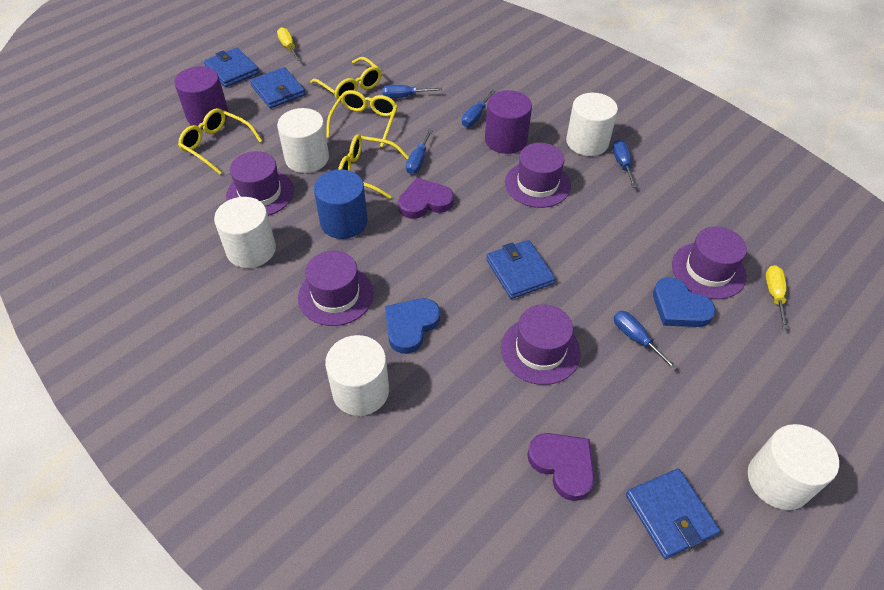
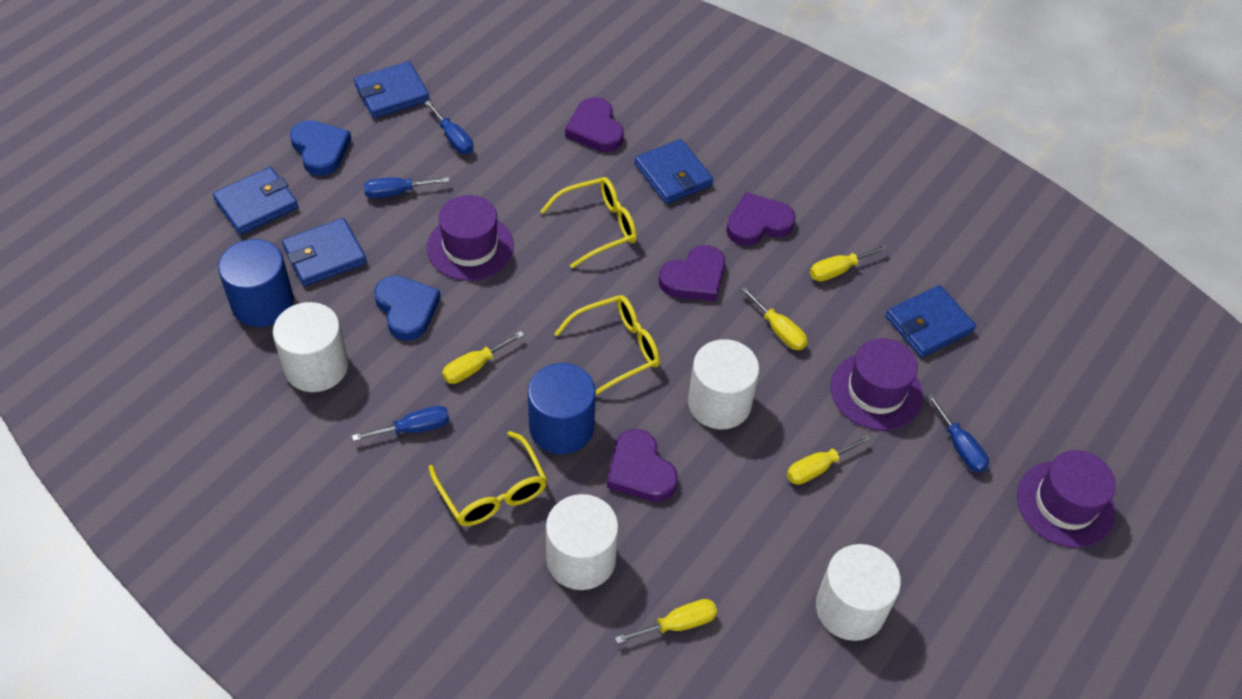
blue cylinder: 1 -> 2
blue screwdriver: 5 -> 4
blue wallet: 4 -> 5
purple cylinder: 2 -> 0
purple hat: 5 -> 3
purple heart: 2 -> 4
white cylinder: 5 -> 4
yellow glasses: 4 -> 3
yellow screwdriver: 2 -> 5

